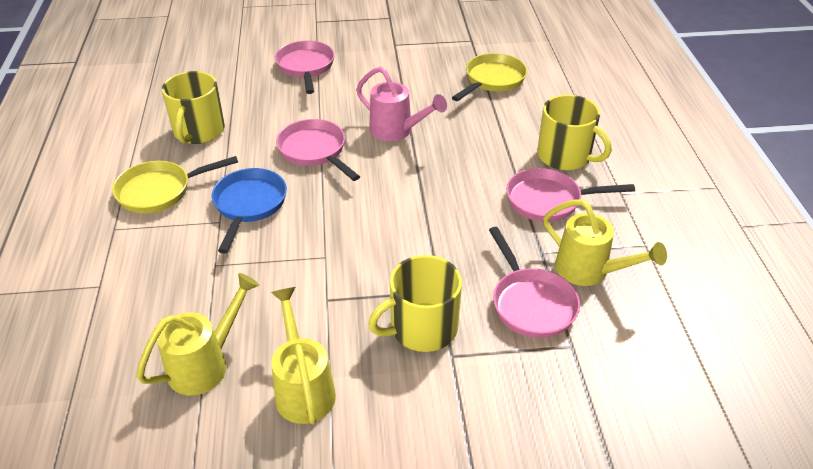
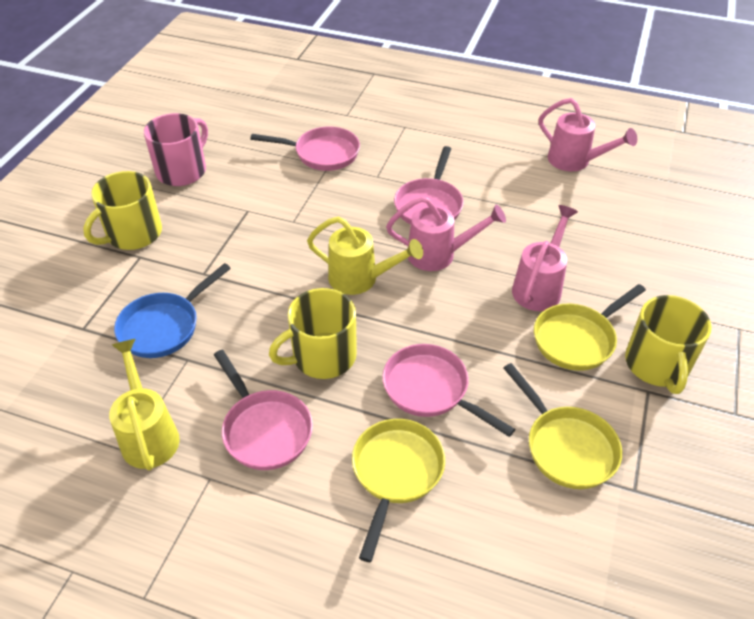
pink mug: 0 -> 1
pink watering can: 1 -> 3
yellow pan: 2 -> 3
yellow watering can: 3 -> 2

